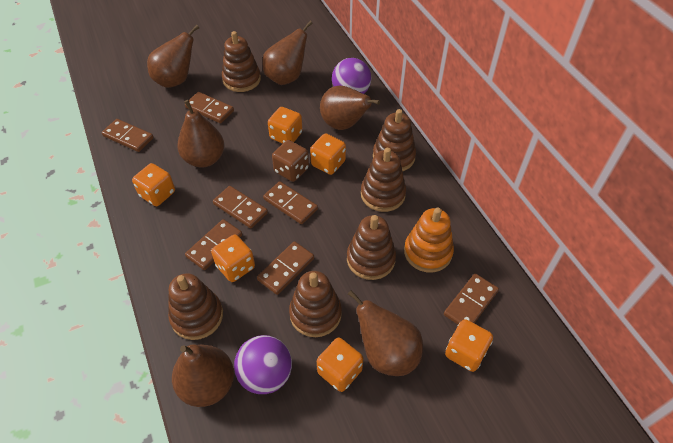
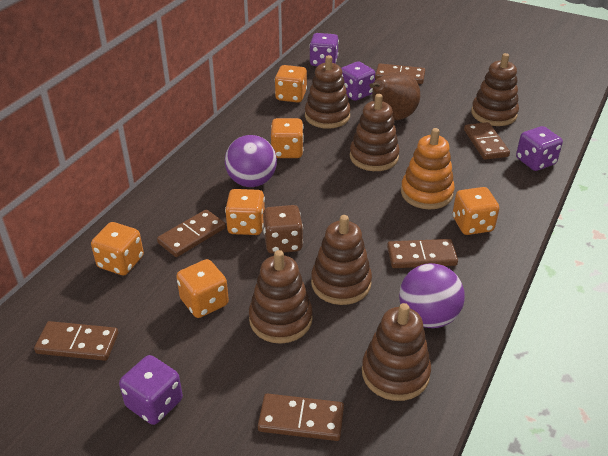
brown domino: 7 -> 6
brown pear: 6 -> 1
purple dice: 0 -> 4

